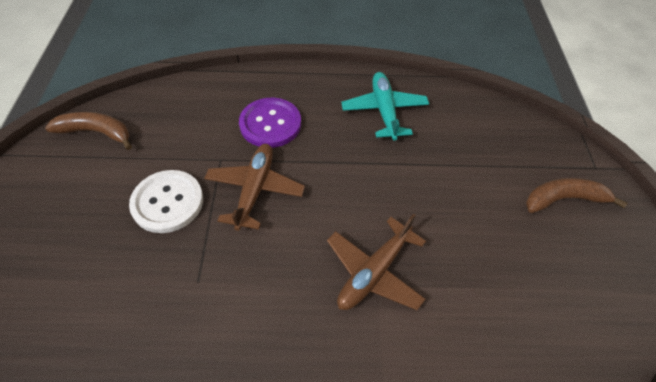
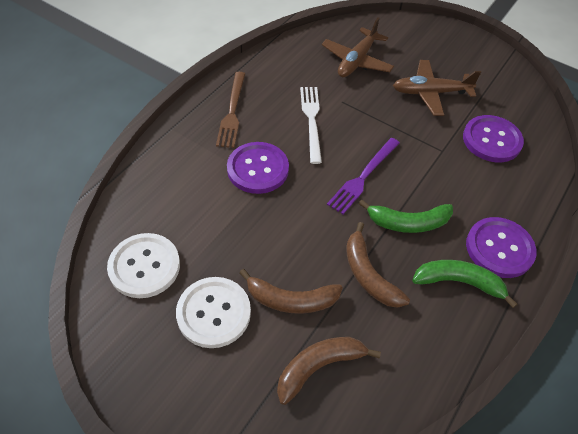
brown banana: 2 -> 3
brown fork: 0 -> 1
green banana: 0 -> 2
purple button: 1 -> 3
purple fork: 0 -> 1
turquoise plane: 1 -> 0
white button: 1 -> 2
white fork: 0 -> 1

